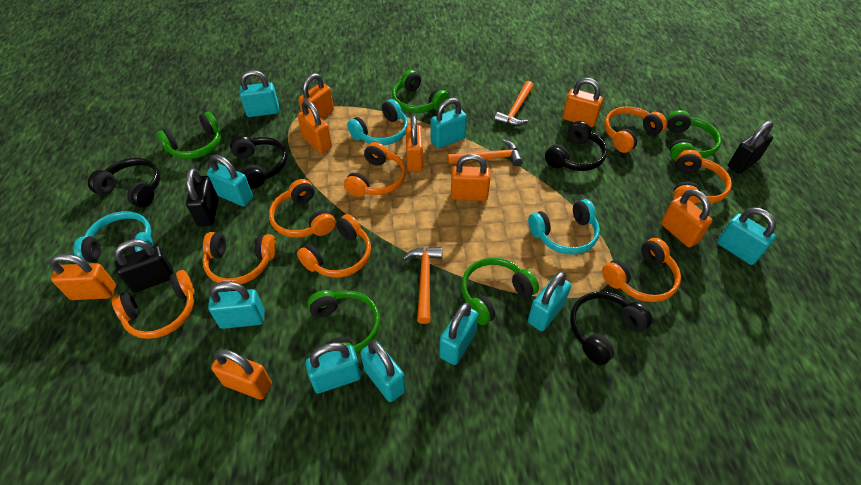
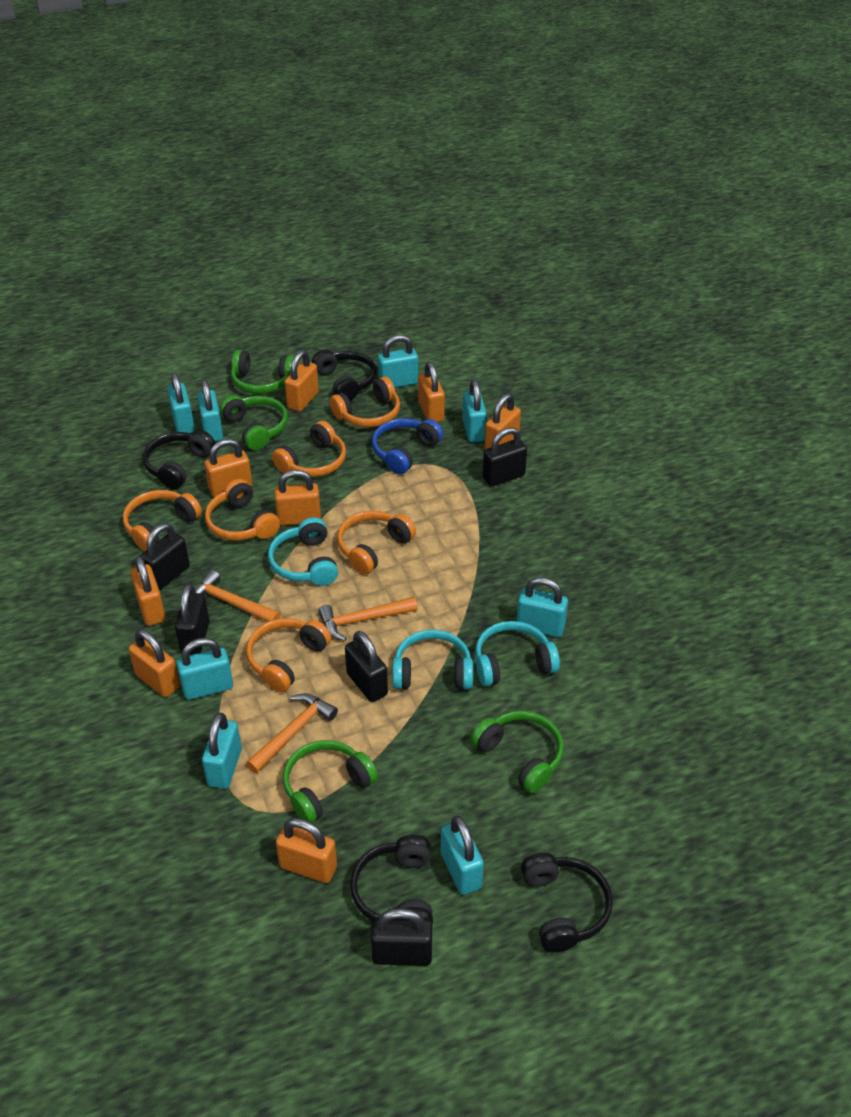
black padlock: 3 -> 5
blue headphones: 0 -> 1
green headphones: 5 -> 4
orange headphones: 8 -> 6
turquoise padlock: 9 -> 8

